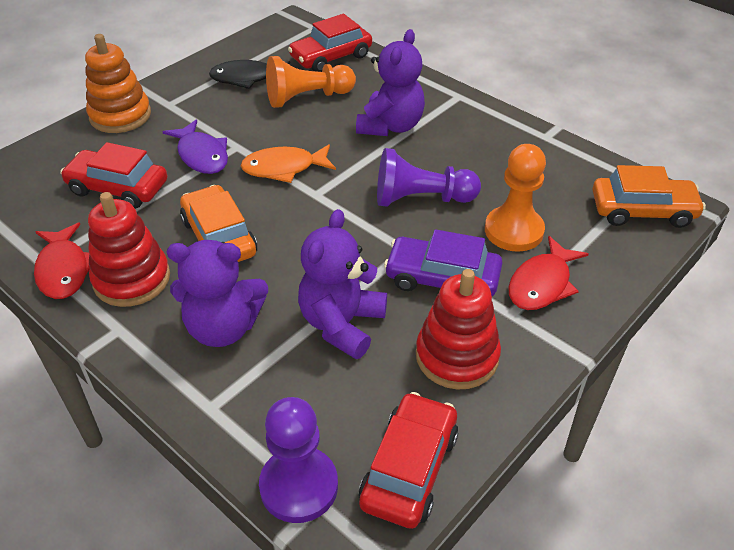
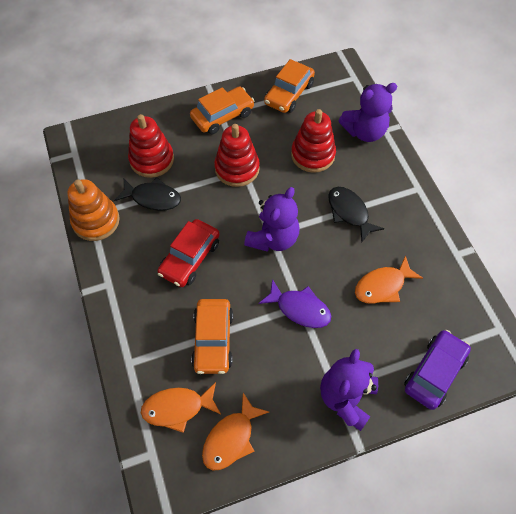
black fish: 1 -> 2
orange car: 2 -> 3
orange fish: 1 -> 3
orange pawn: 2 -> 0
purple pawn: 2 -> 0
red car: 3 -> 1
red fish: 2 -> 0
red stacking toy: 2 -> 3

